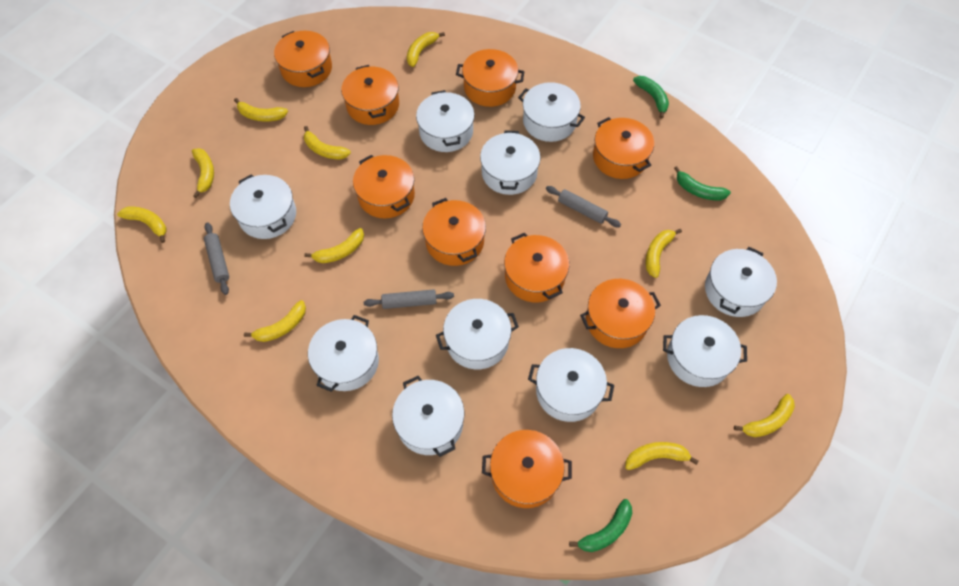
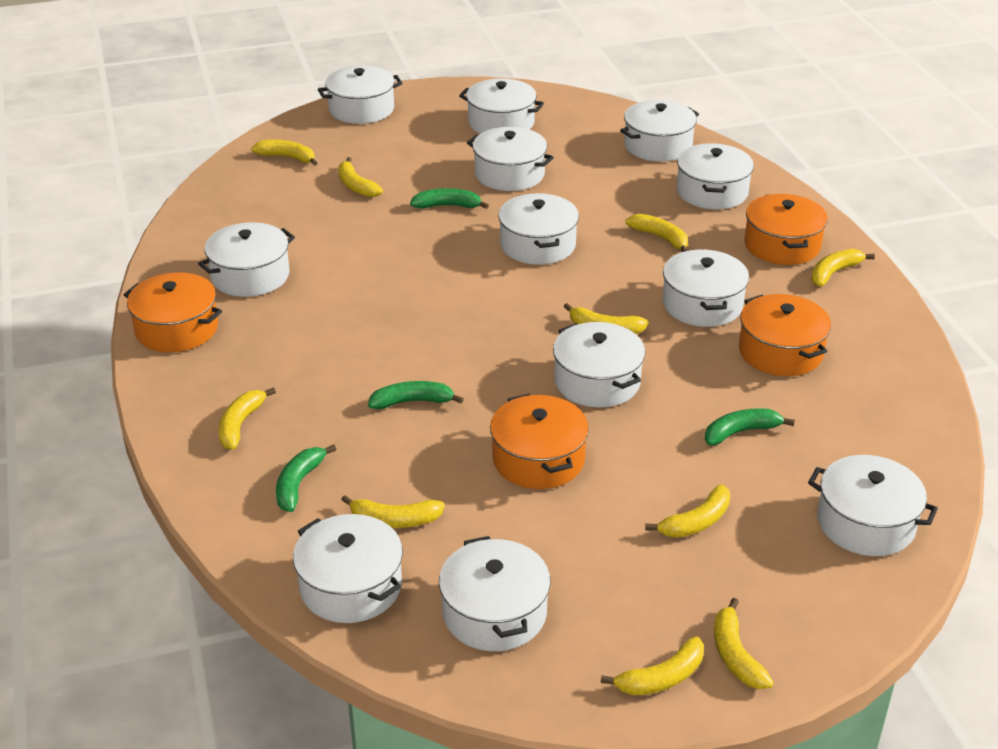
green banana: 3 -> 4
grey rolling pin: 3 -> 0
orange pot: 9 -> 4
white pot: 10 -> 12

